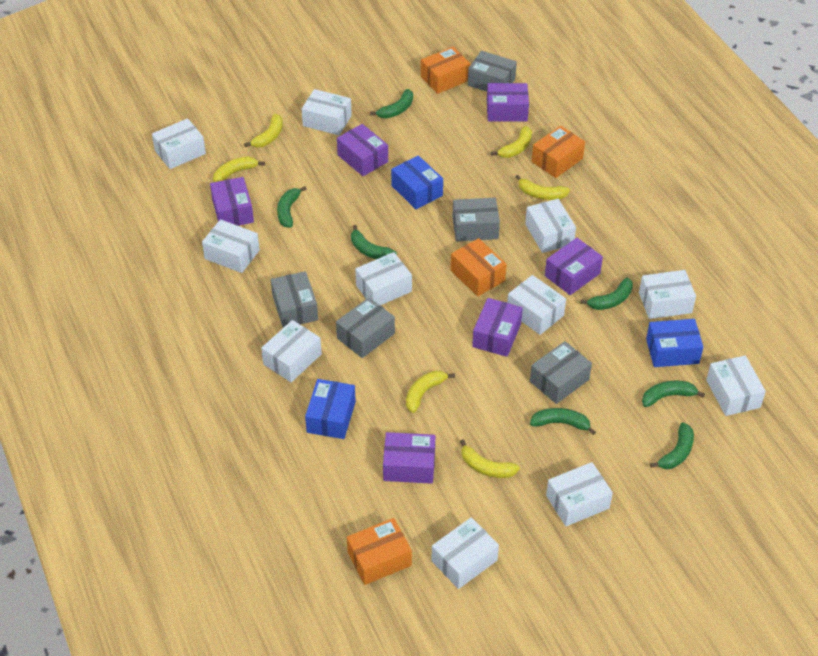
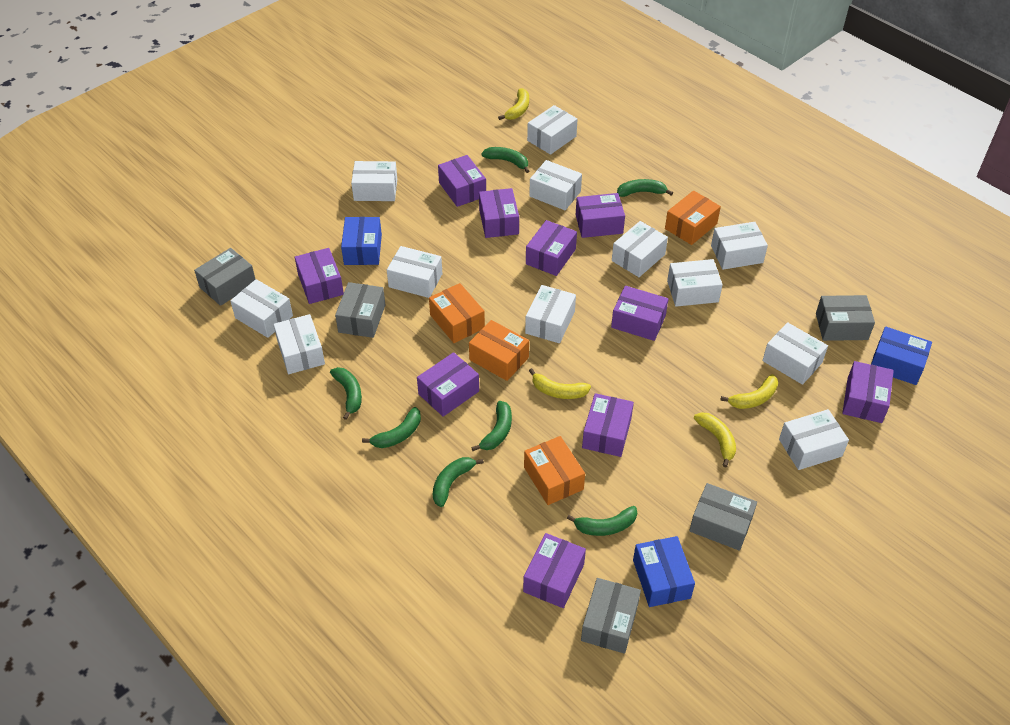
purple box: 6 -> 10
white box: 11 -> 12
yellow banana: 6 -> 4

